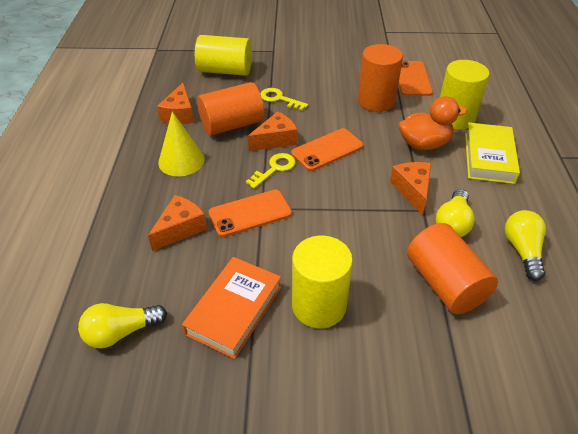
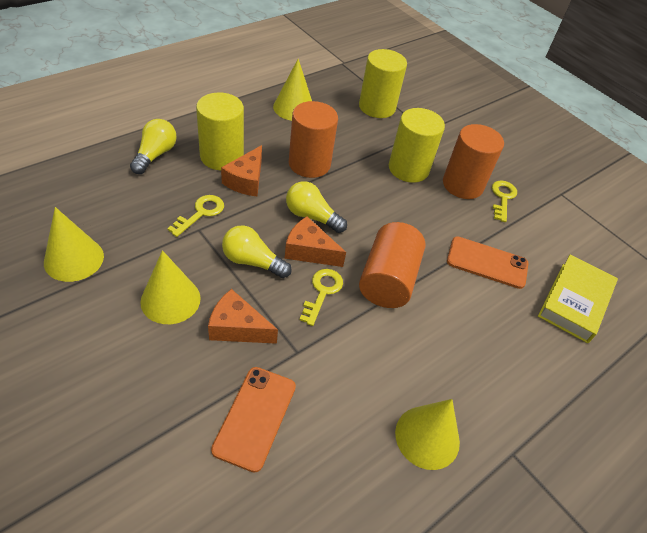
orange book: 1 -> 0
orange cheese: 4 -> 3
orange duck: 1 -> 0
orange phone: 3 -> 2
yellow cone: 1 -> 4
yellow key: 2 -> 3

